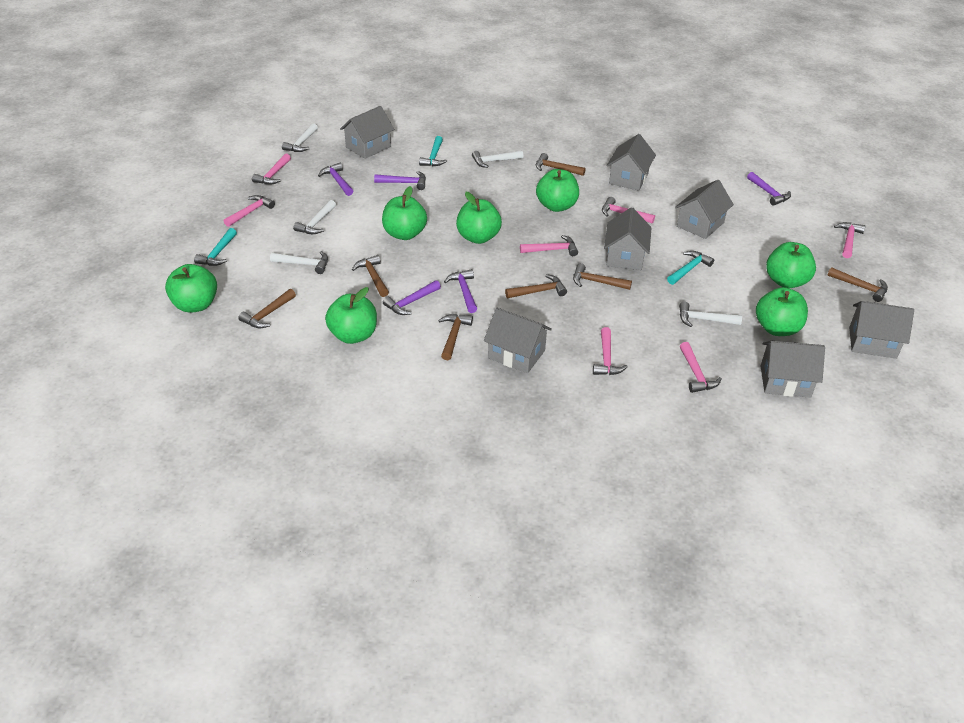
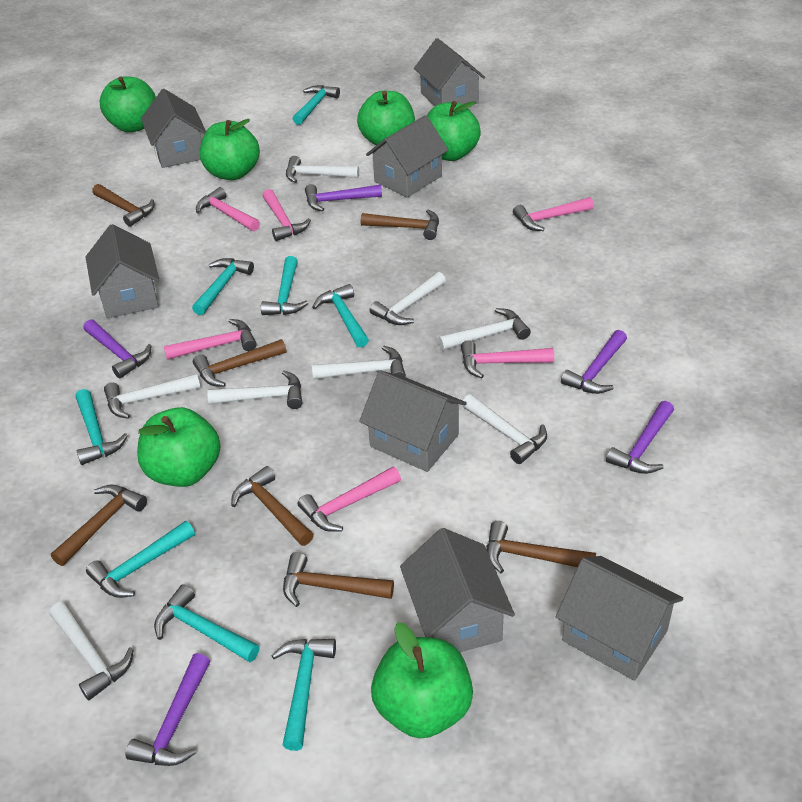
green apple: 7 -> 6
pink hammer: 7 -> 6
turquoise hammer: 3 -> 8
white hammer: 5 -> 8

